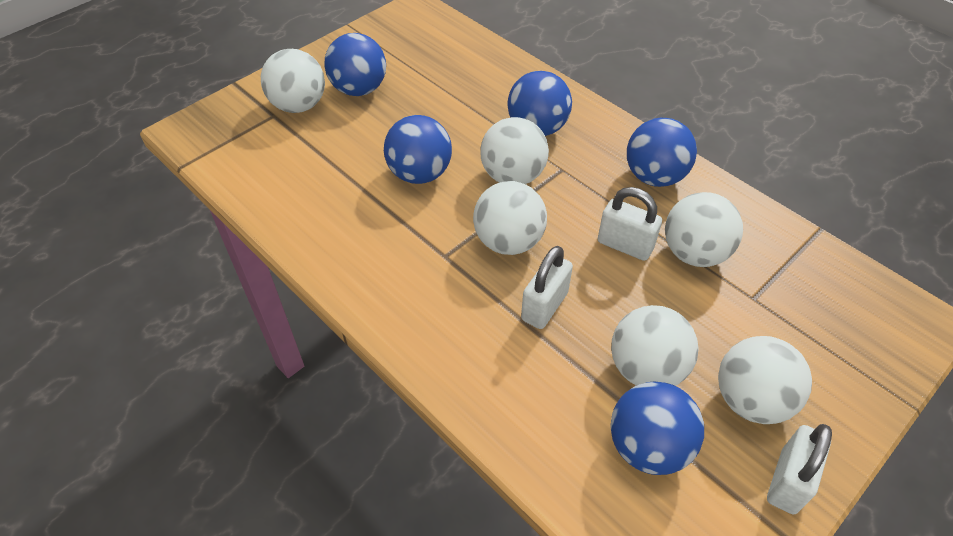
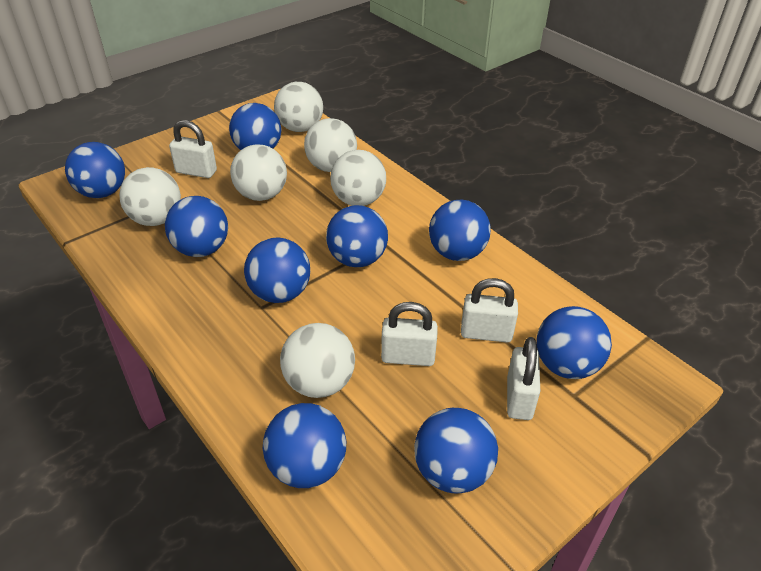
blue ball: 5 -> 9
white padlock: 3 -> 4

